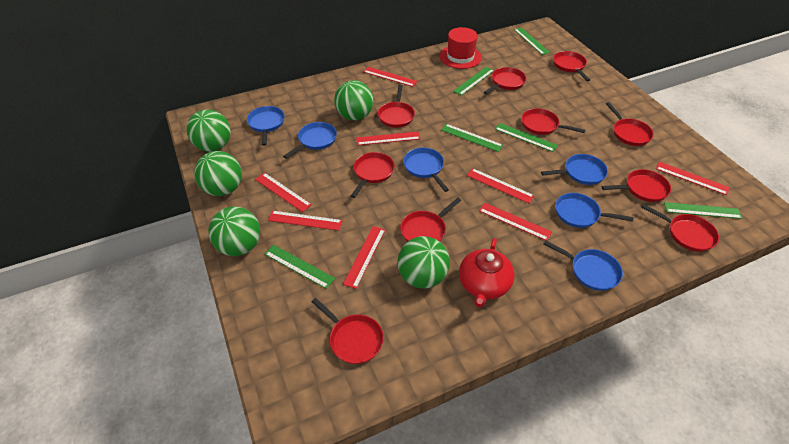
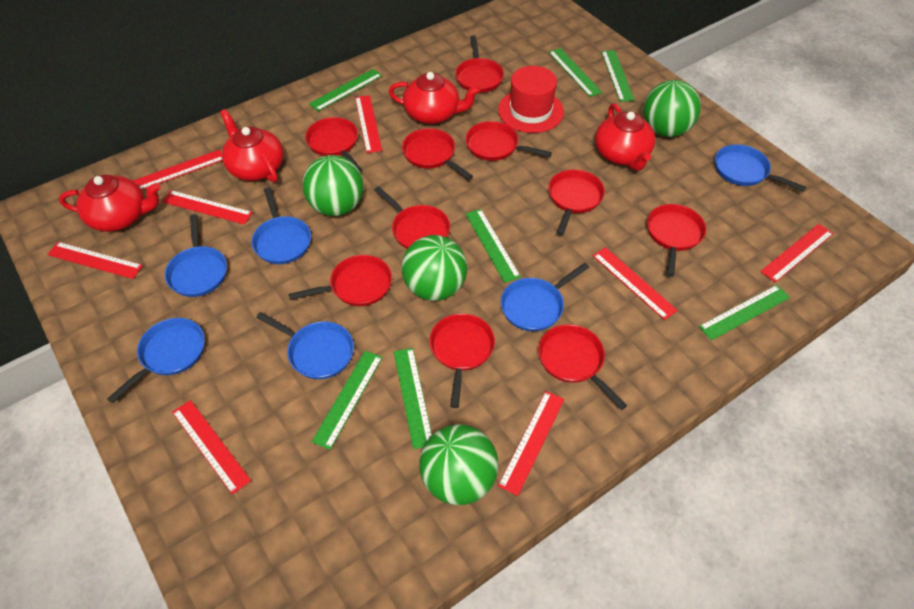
green ball: 5 -> 4
green ruler: 6 -> 7
red teapot: 1 -> 4

